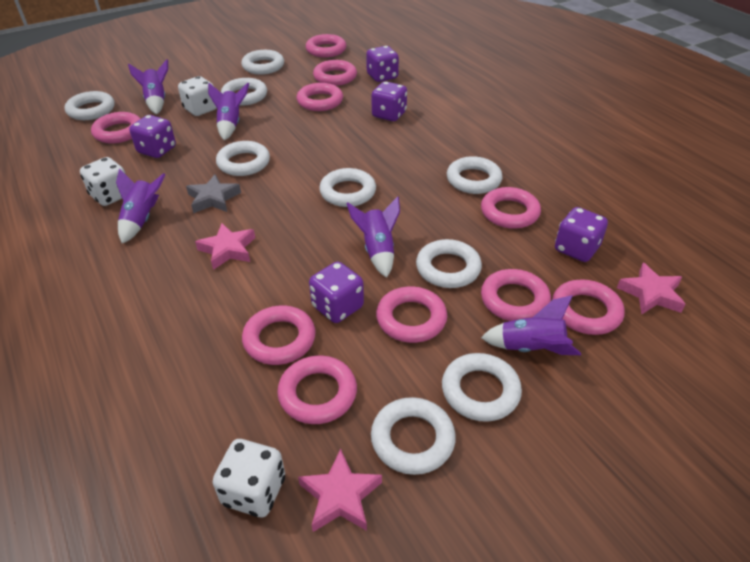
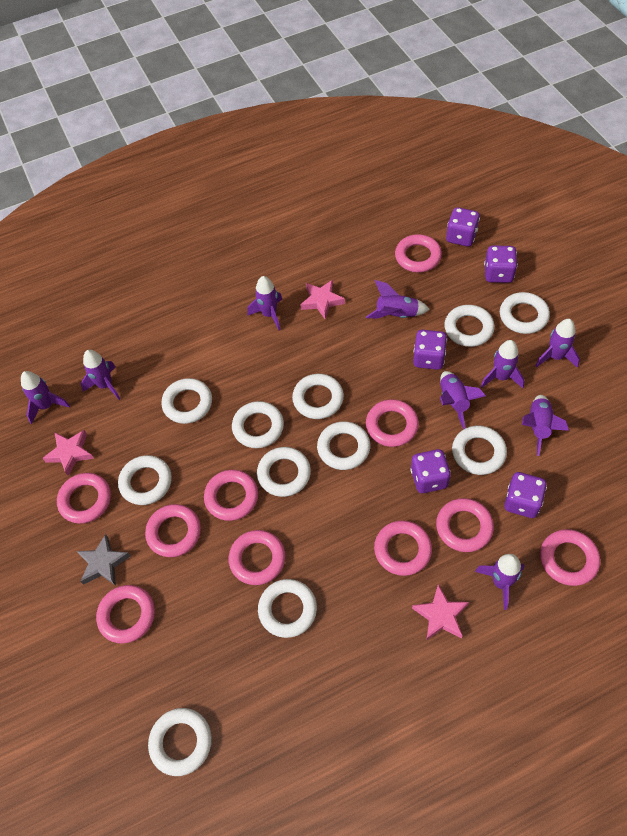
purple rocket: 5 -> 9
white dice: 3 -> 0
white ring: 9 -> 11

